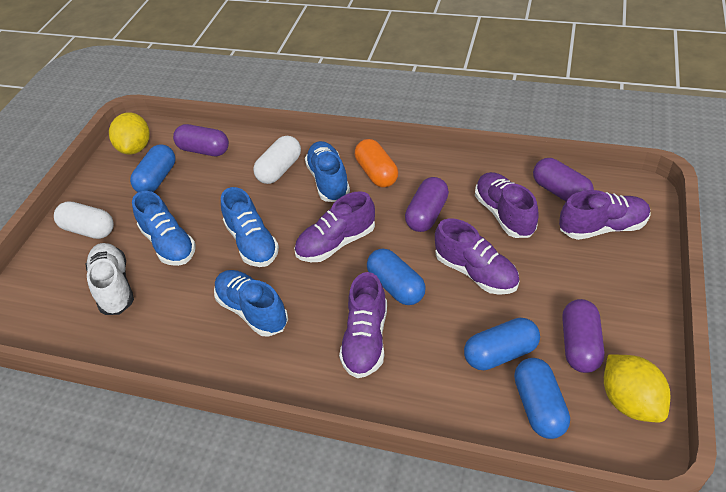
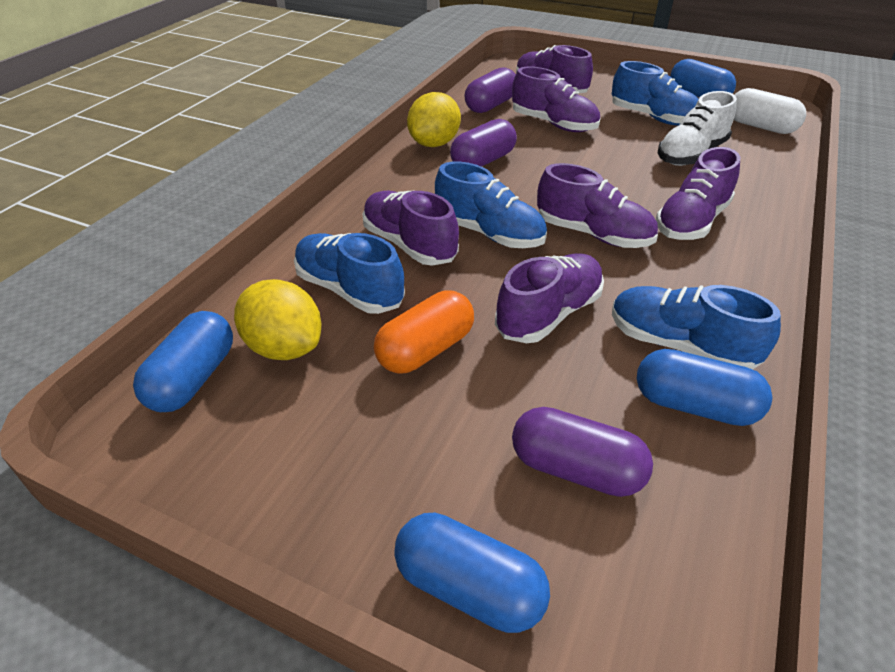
purple capsule: 4 -> 3
purple shoe: 5 -> 6
white capsule: 2 -> 1

